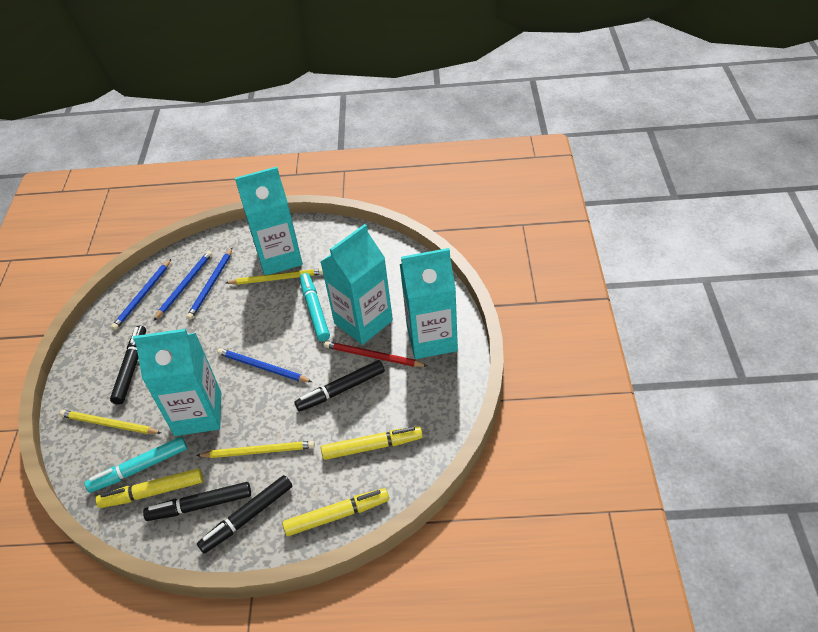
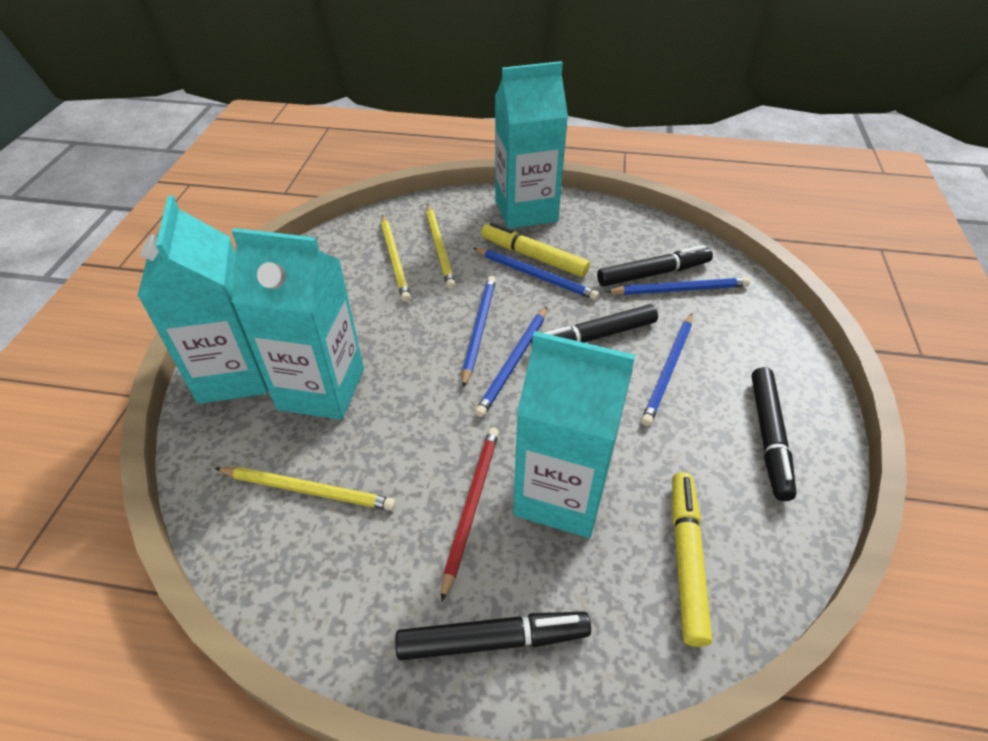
blue pencil: 4 -> 5
turquoise marker: 2 -> 0
yellow marker: 3 -> 2

